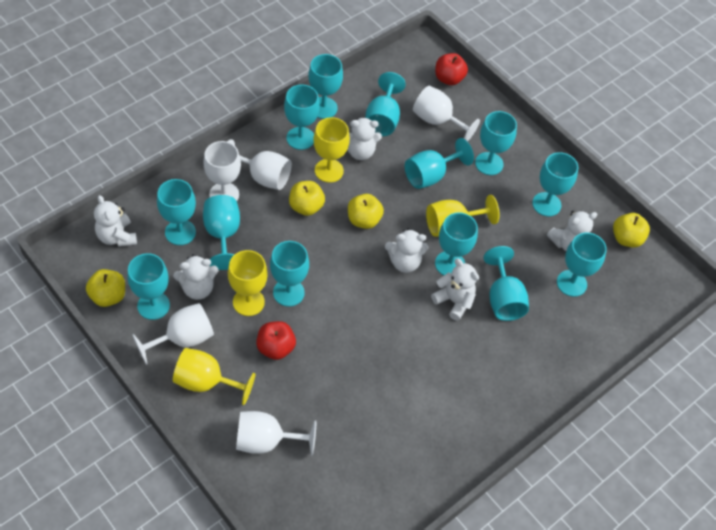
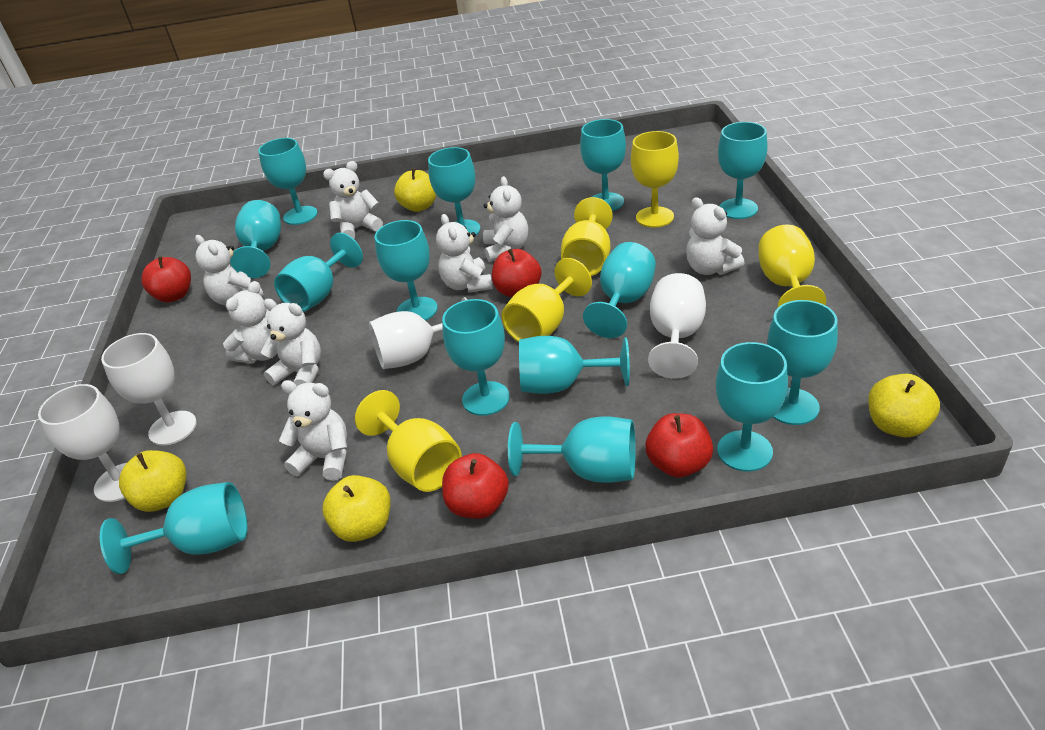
red apple: 2 -> 4
turquoise goblet: 13 -> 14
white goblet: 5 -> 4
white teddy bear: 6 -> 8
yellow goblet: 4 -> 5

